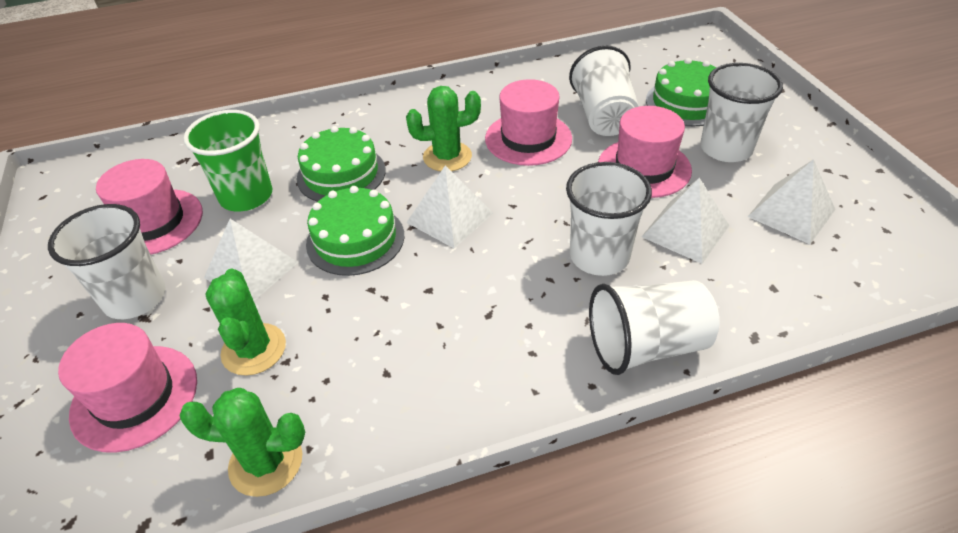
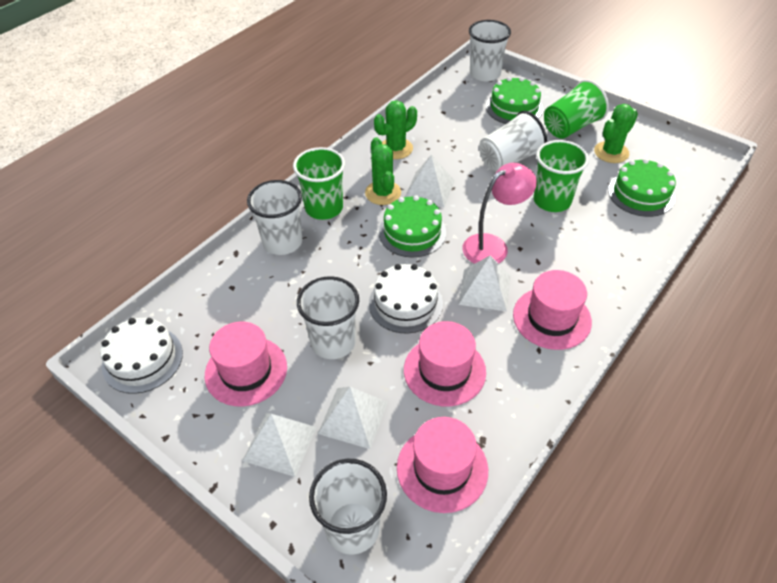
green cup: 1 -> 3
pink lamp: 0 -> 1
white cake: 0 -> 2

